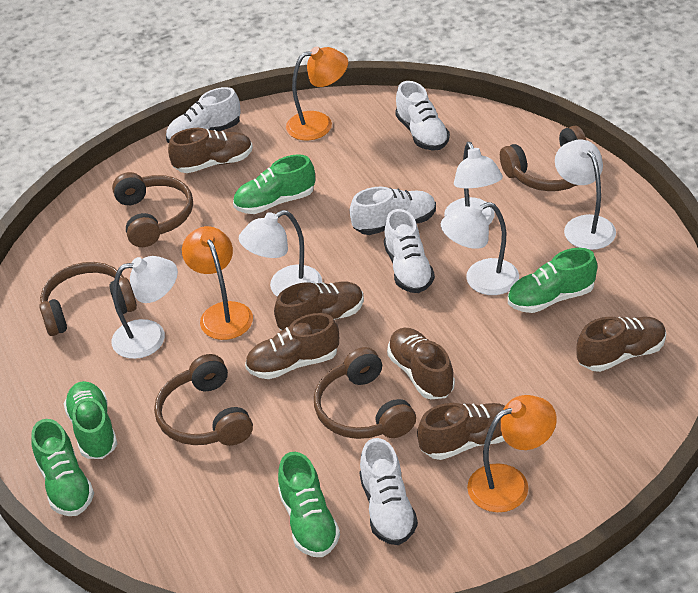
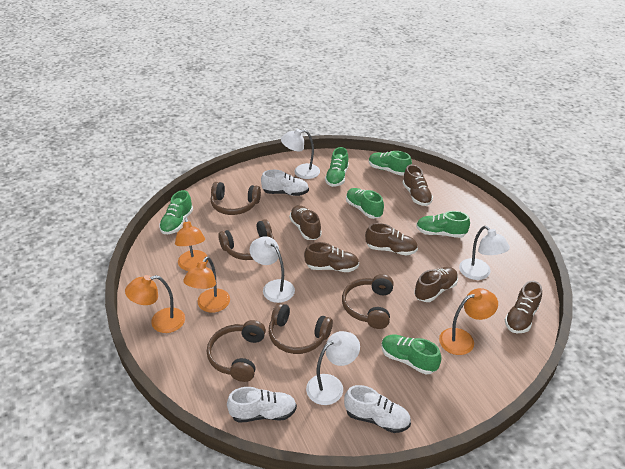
green shoe: 5 -> 6
orange lamp: 3 -> 4
white lamp: 5 -> 4
white shoe: 5 -> 3

